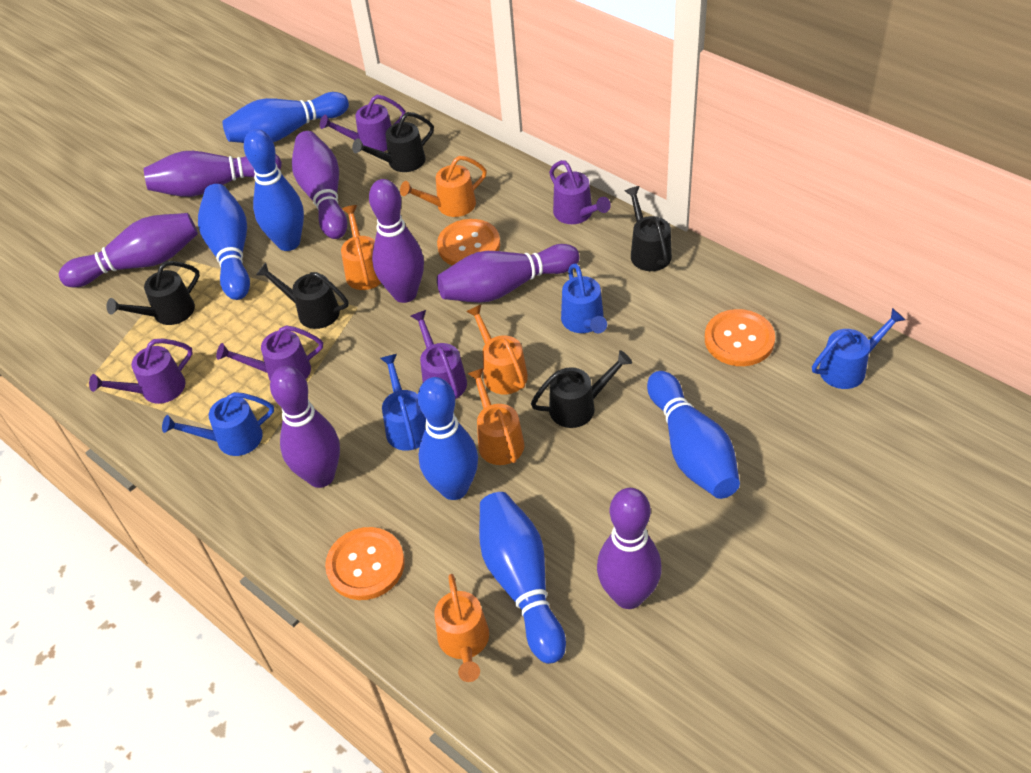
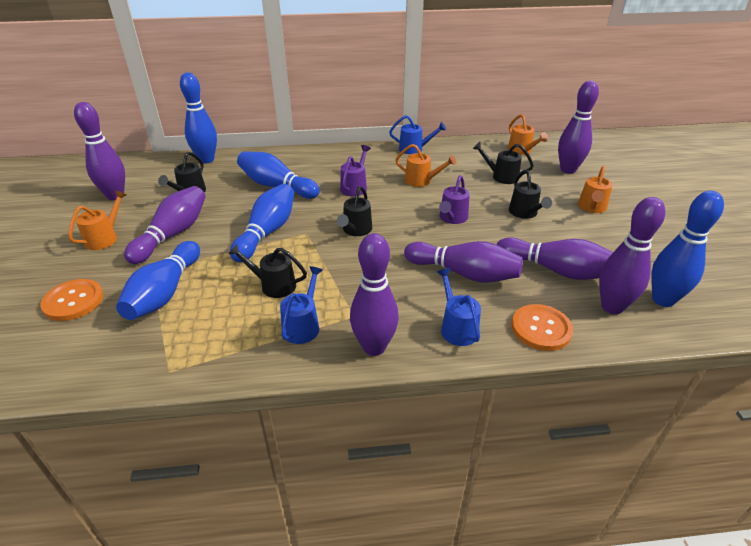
blue bowling pin: 6 -> 5
blue watering can: 4 -> 3
orange button: 3 -> 2
orange watering can: 5 -> 4
purple watering can: 5 -> 2

